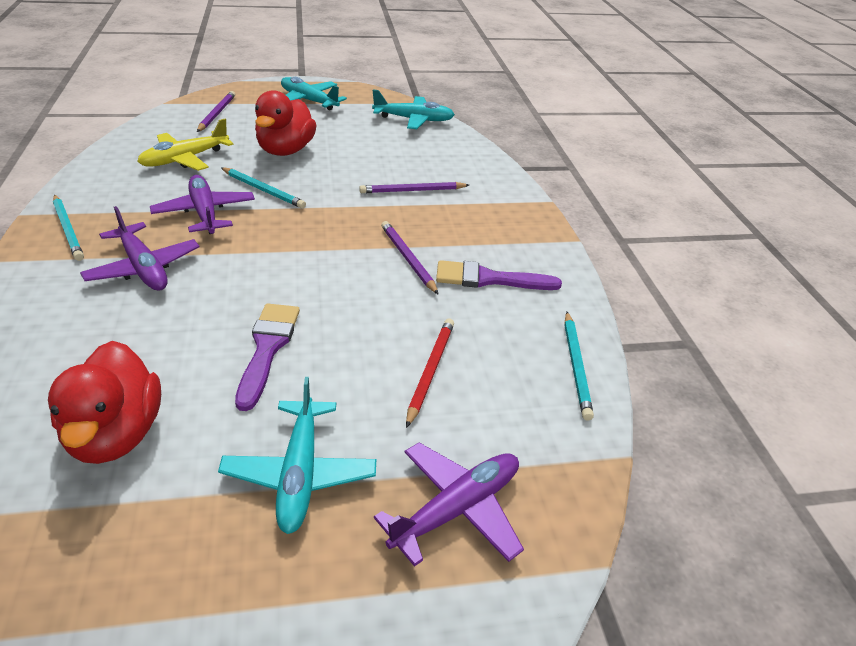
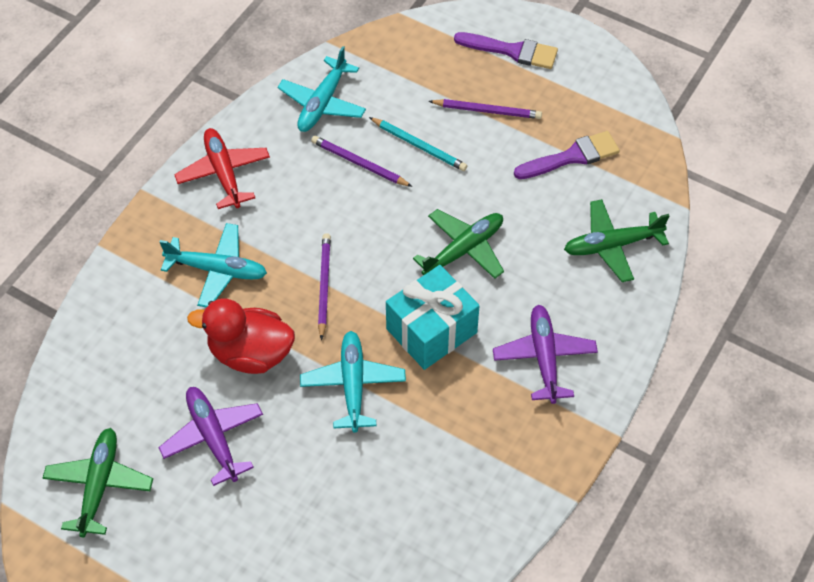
green plane: 0 -> 3
purple plane: 3 -> 2
red duck: 2 -> 1
red pencil: 1 -> 0
red plane: 0 -> 1
turquoise gift: 0 -> 1
turquoise pencil: 3 -> 1
yellow plane: 1 -> 0

